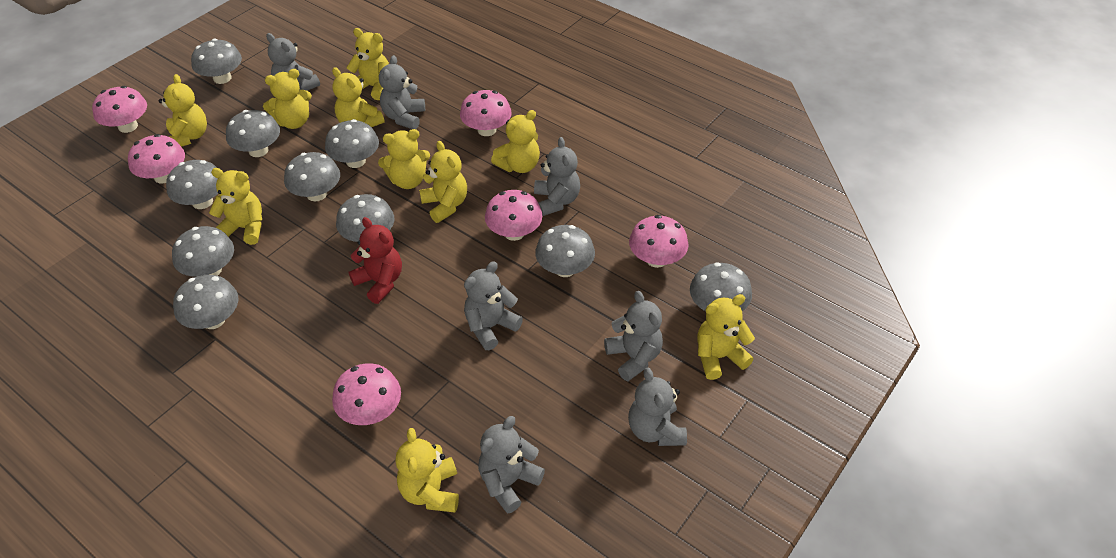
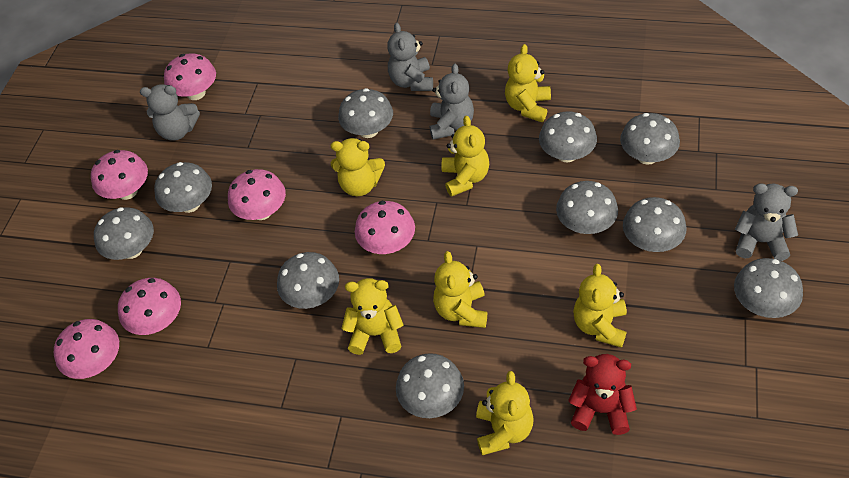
grey teddy bear: 7 -> 4
yellow teddy bear: 10 -> 7

